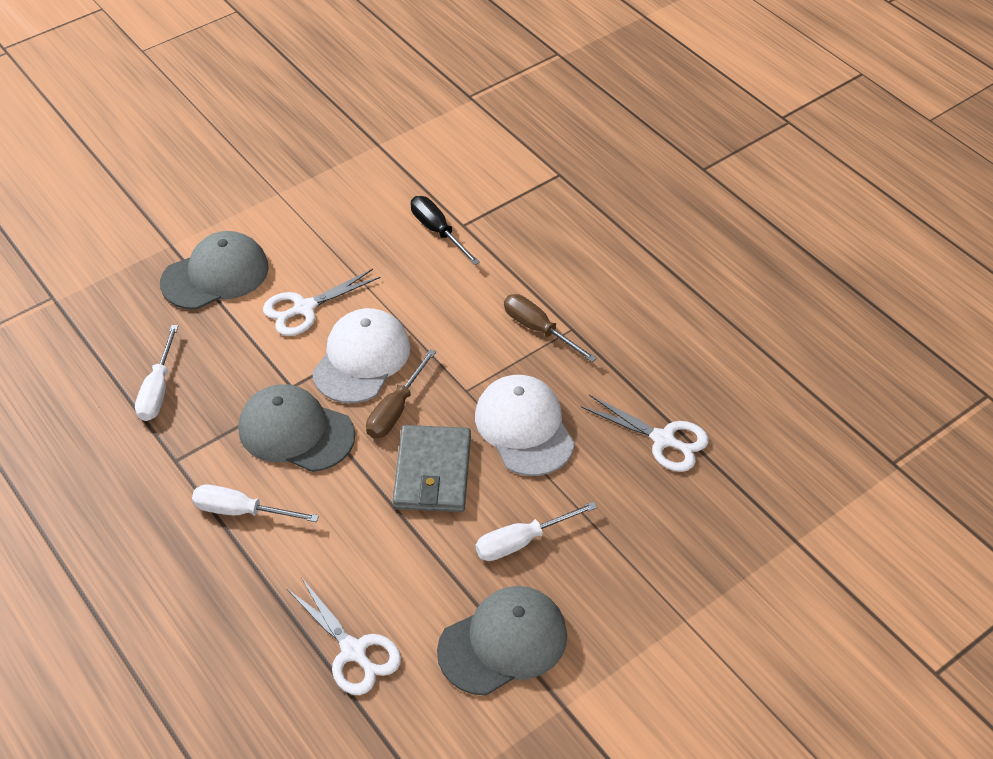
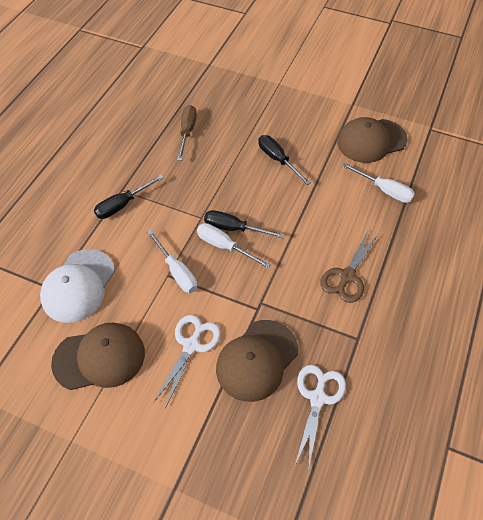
black screwdriver: 1 -> 3
brown cap: 0 -> 3
brown scissors: 0 -> 1
brown screwdriver: 2 -> 1
grey cap: 3 -> 0
grey wallet: 1 -> 0
white cap: 2 -> 1
white scissors: 3 -> 2

